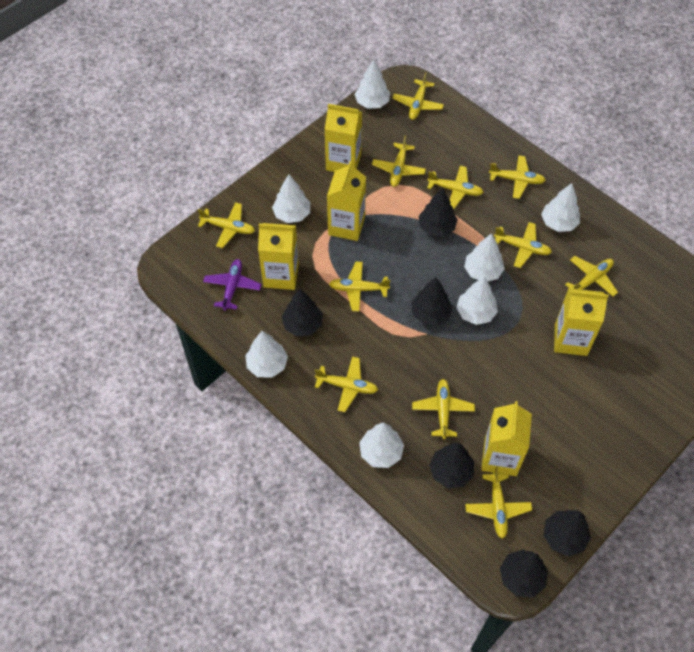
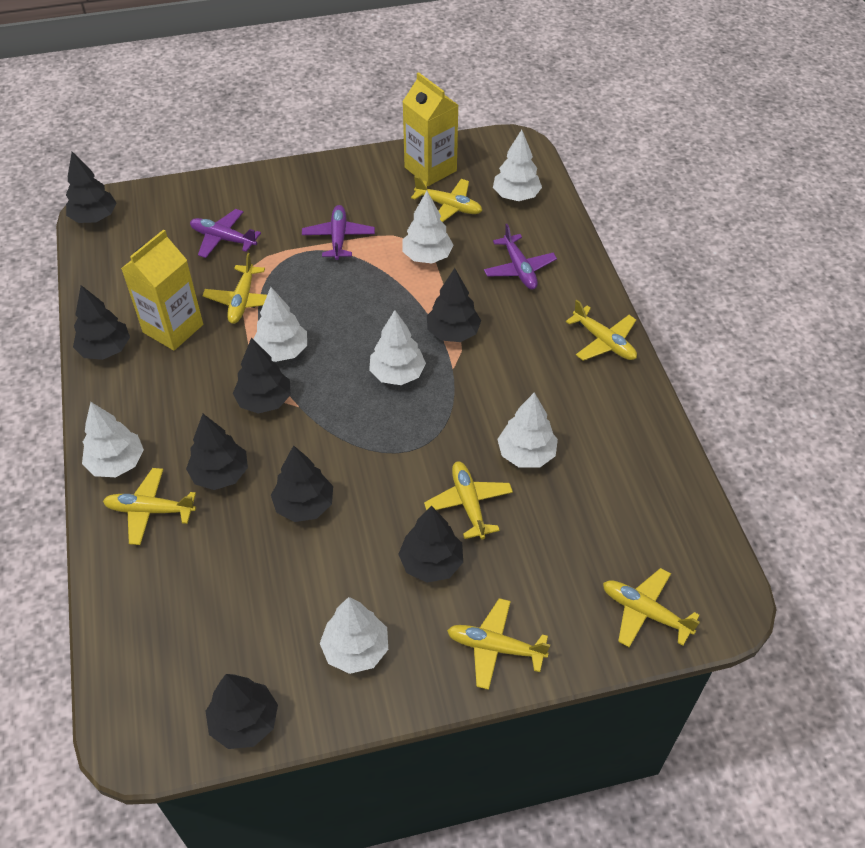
black tree: 6 -> 8
purple plane: 1 -> 3
yellow carton: 5 -> 2
yellow plane: 11 -> 7

